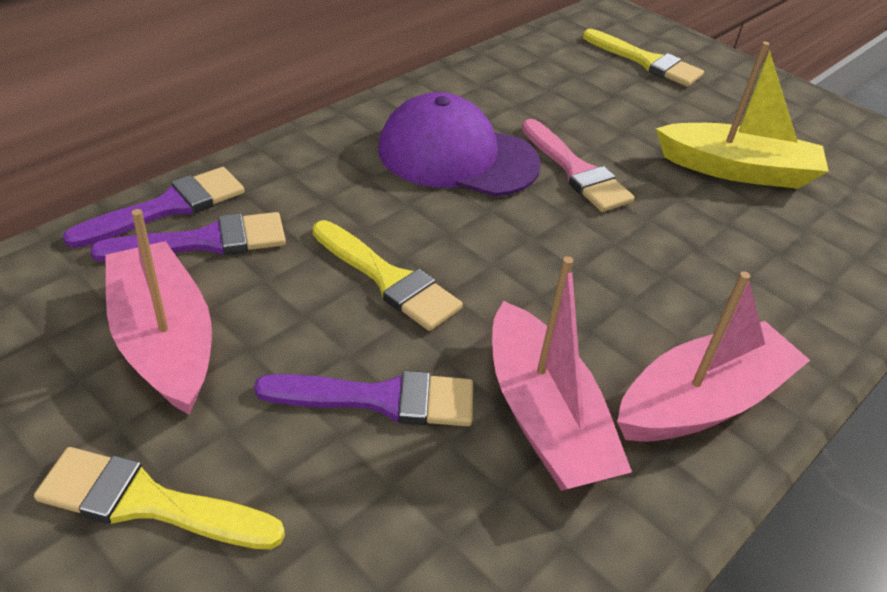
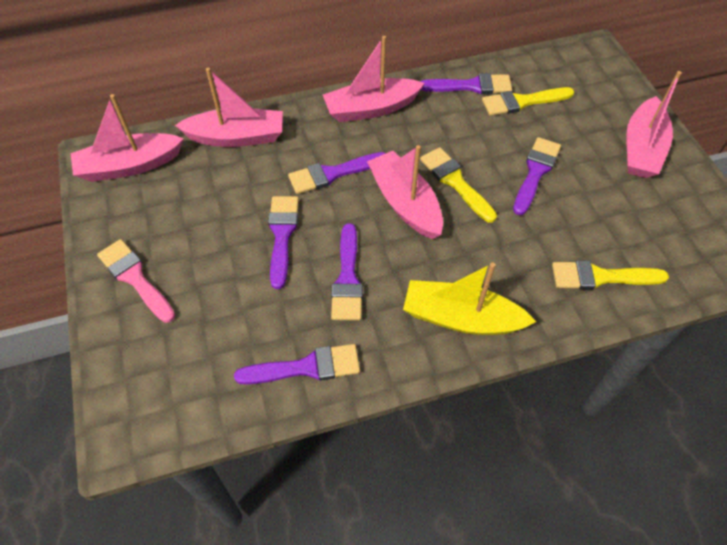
pink boat: 3 -> 5
purple brush: 3 -> 6
purple cap: 1 -> 0

